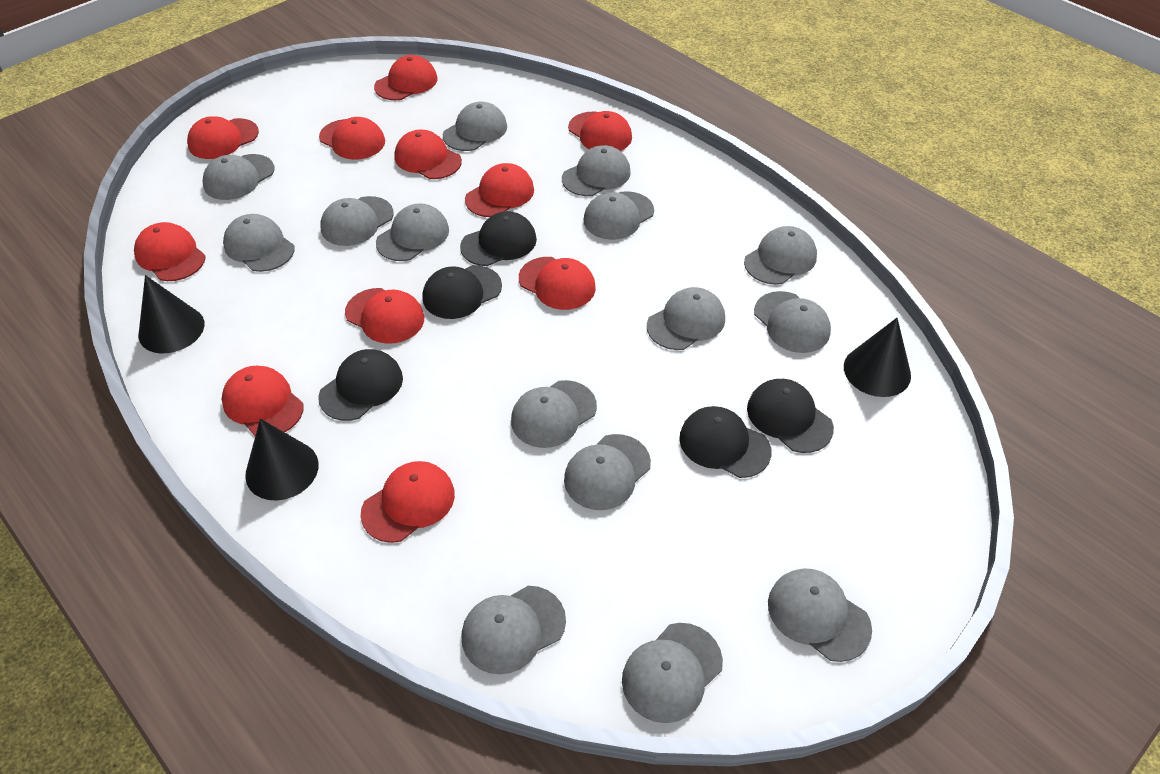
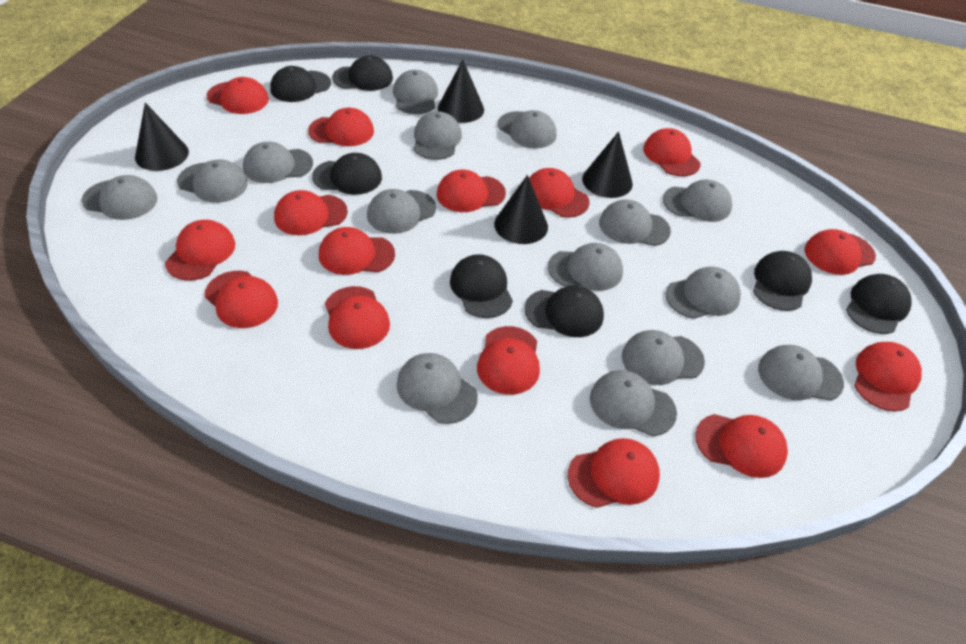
black cap: 5 -> 7
black cone: 3 -> 4
red cap: 11 -> 15

